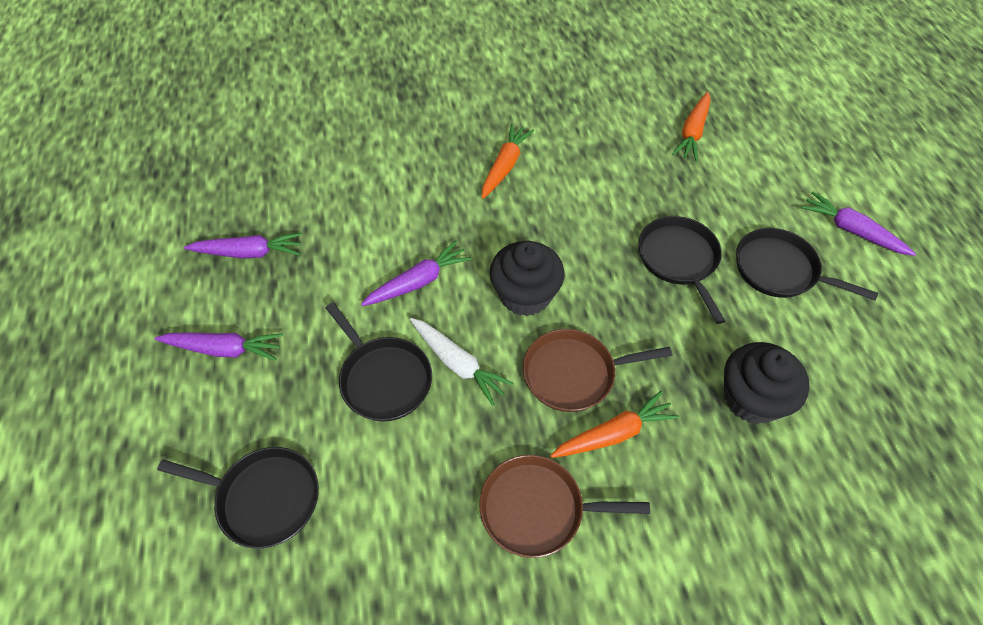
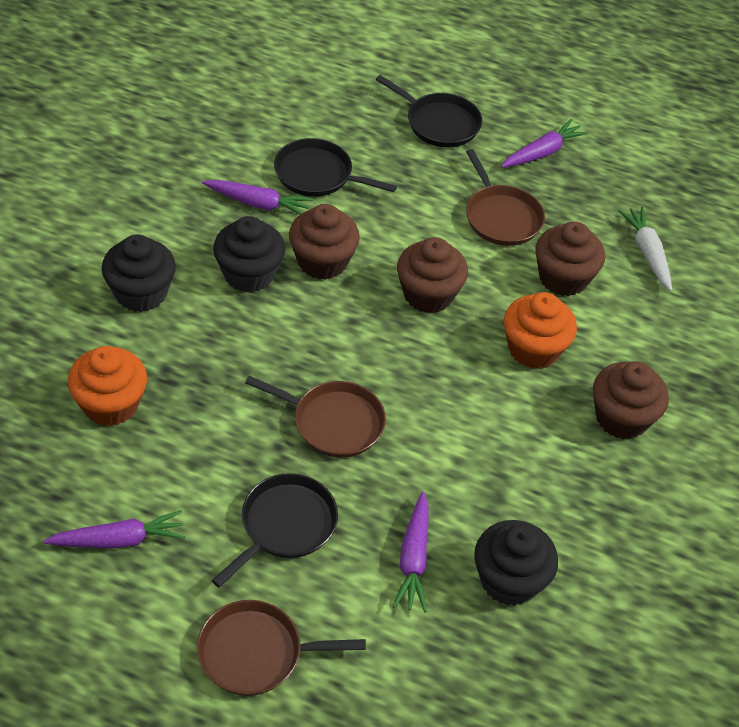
black cupcake: 2 -> 3
black pan: 4 -> 3
brown cupcake: 0 -> 4
brown pan: 2 -> 3
orange carrot: 3 -> 0
orange cupcake: 0 -> 2

